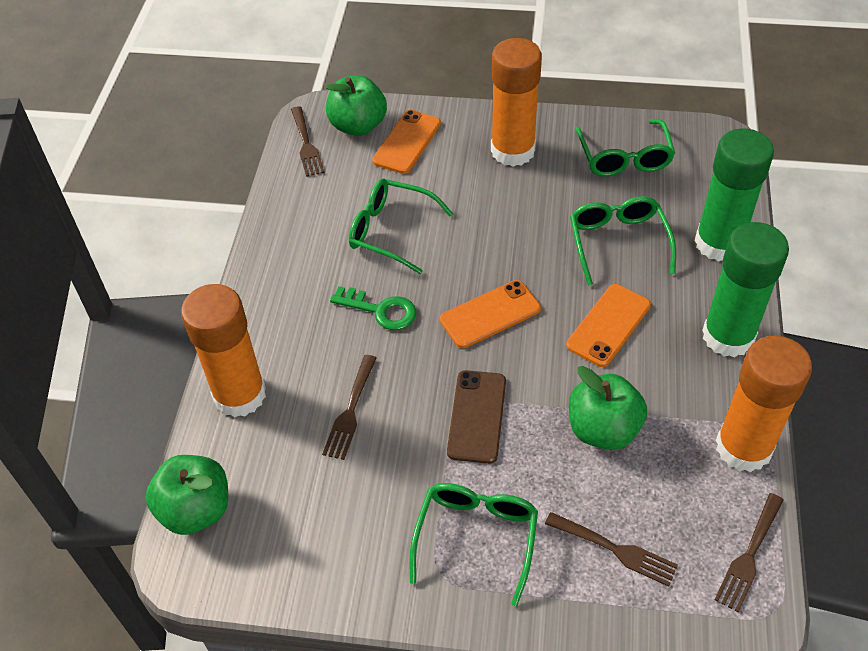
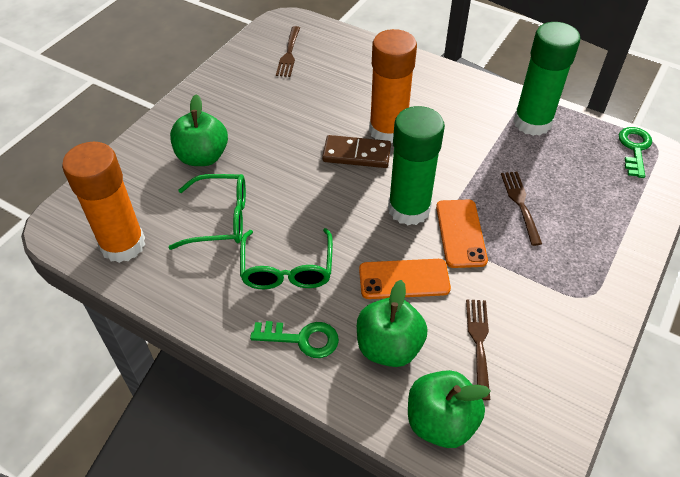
brown domino: 0 -> 1
brown fork: 4 -> 3
brown phone: 1 -> 0
green glasses: 4 -> 2
green key: 1 -> 2
orange glue stick: 3 -> 2
orange phone: 3 -> 2

